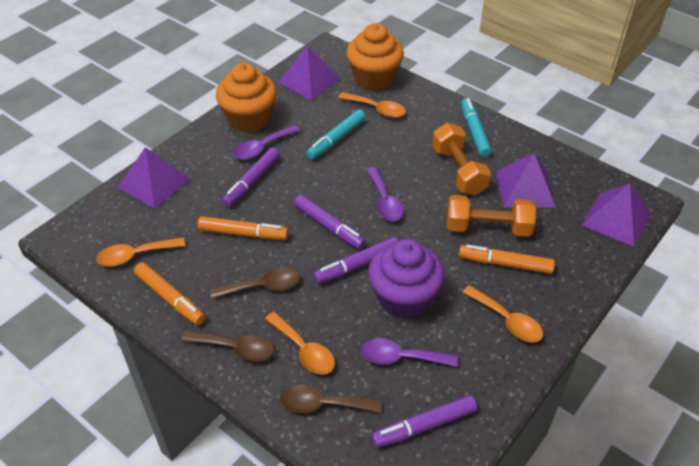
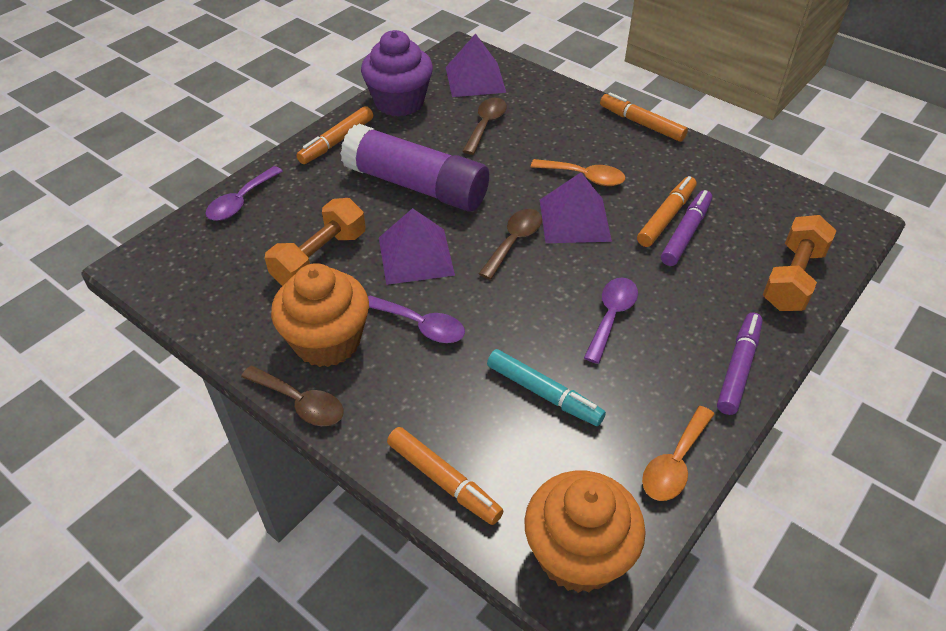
orange marker: 3 -> 4
orange spoon: 4 -> 2
purple glue stick: 0 -> 1
purple marker: 4 -> 2
purple pyramid: 4 -> 3
turquoise marker: 2 -> 1

